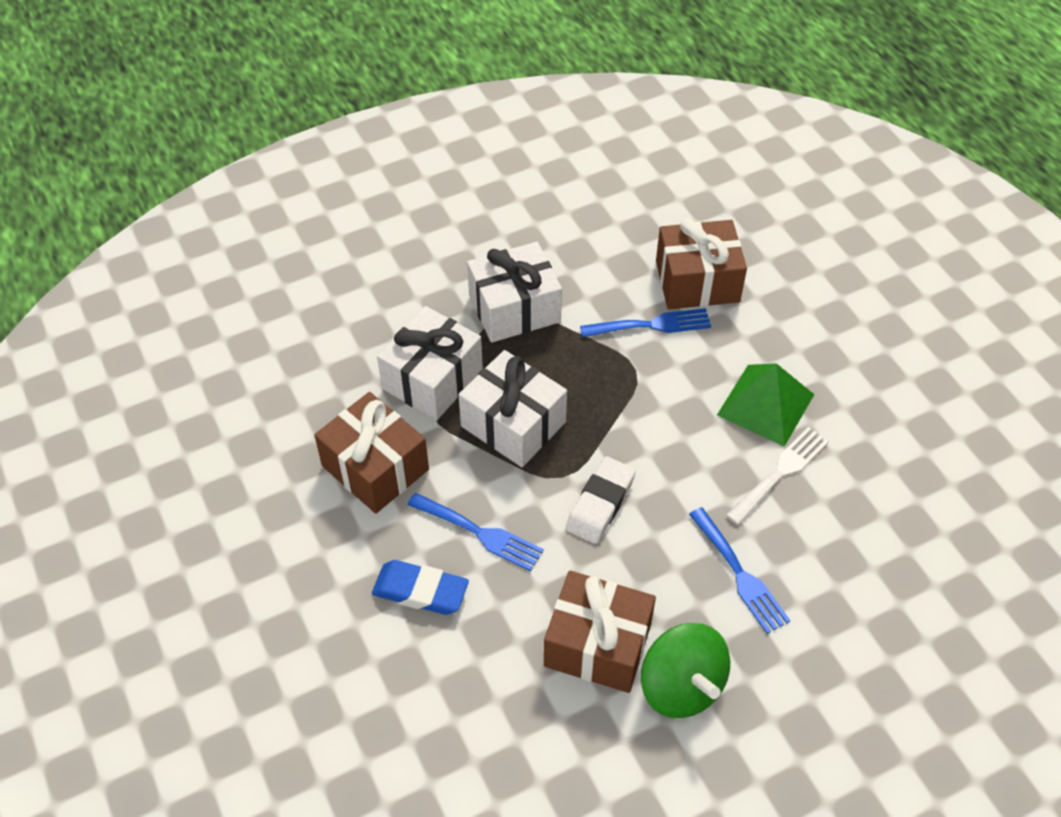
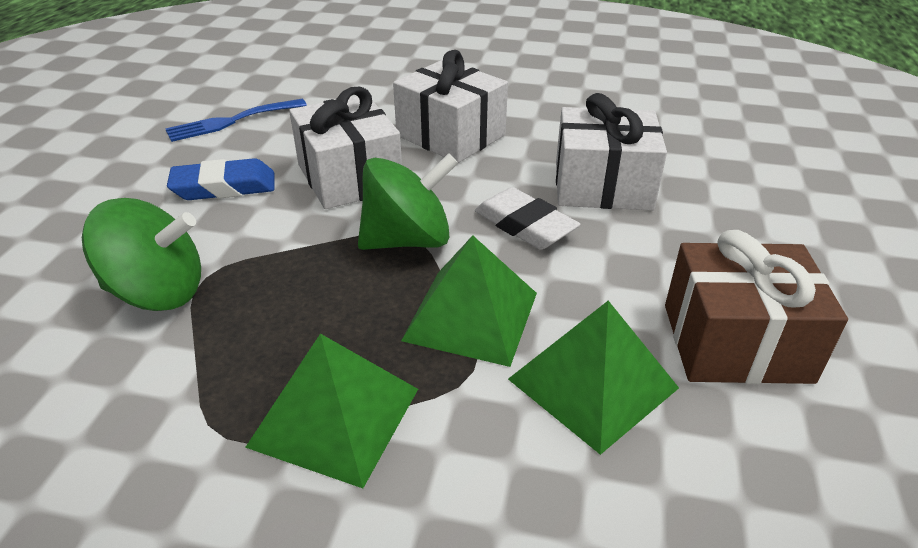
blue fork: 3 -> 1
brown gift: 3 -> 1
green pyramid: 1 -> 3
green spinning top: 1 -> 2
white fork: 1 -> 0

